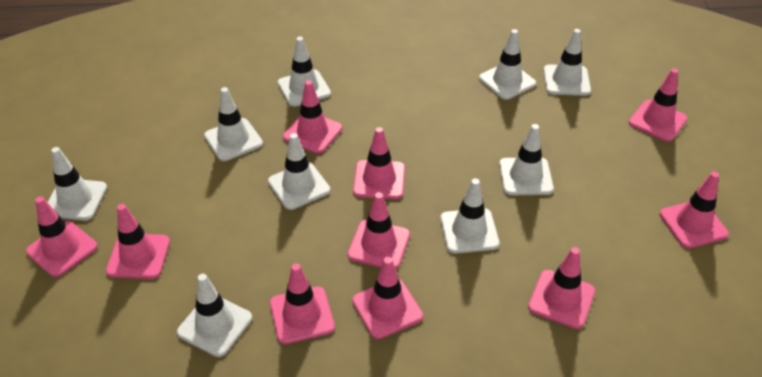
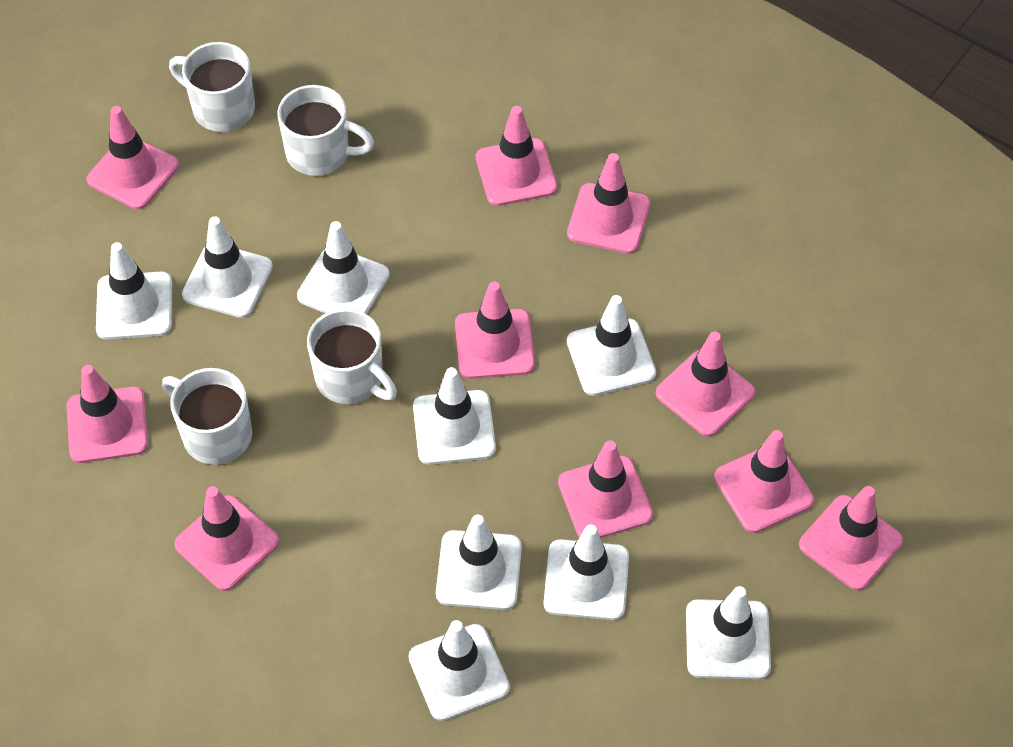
white mug: 0 -> 4

